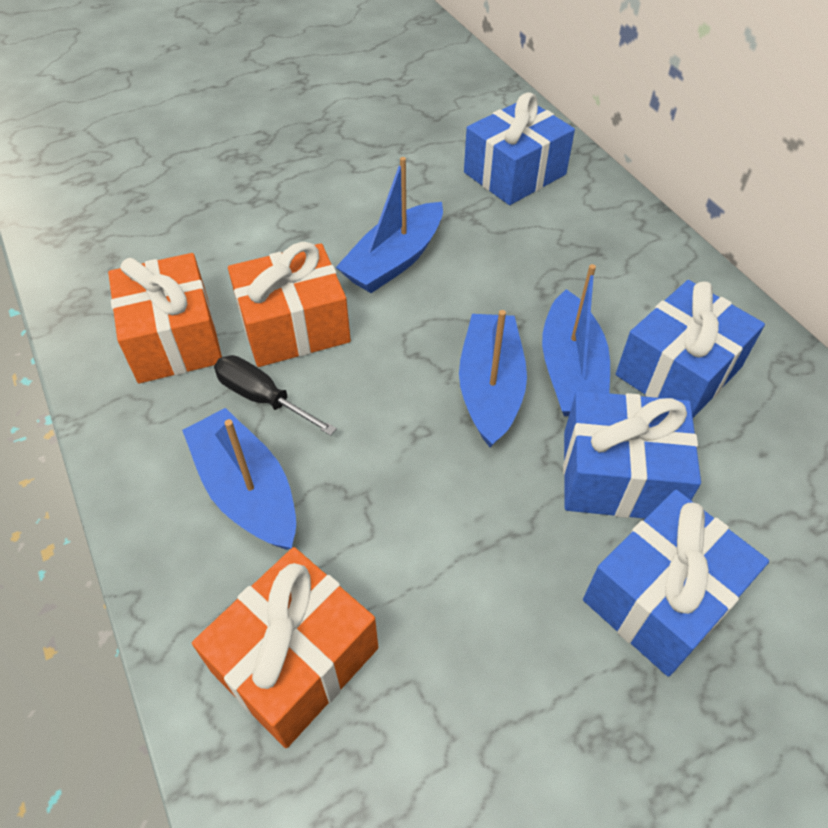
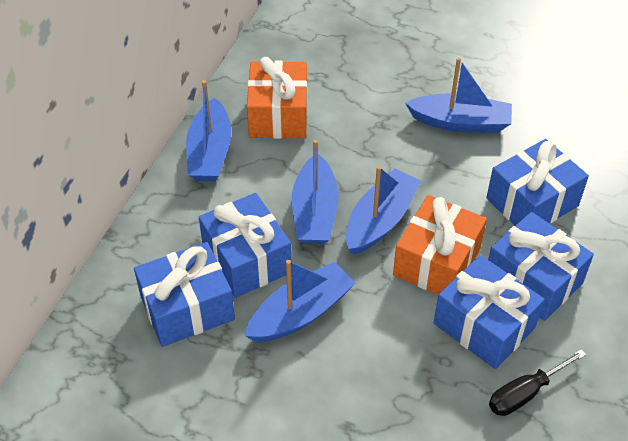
blue boat: 4 -> 5
blue gift: 4 -> 5
orange gift: 3 -> 2

